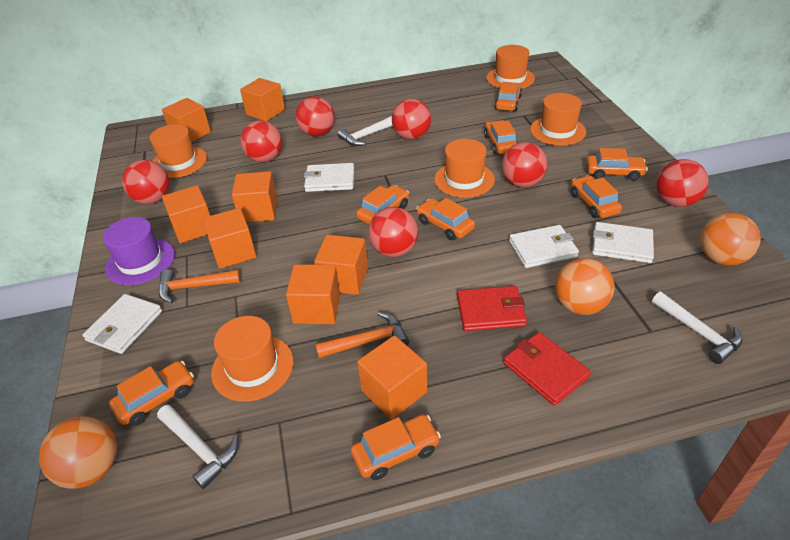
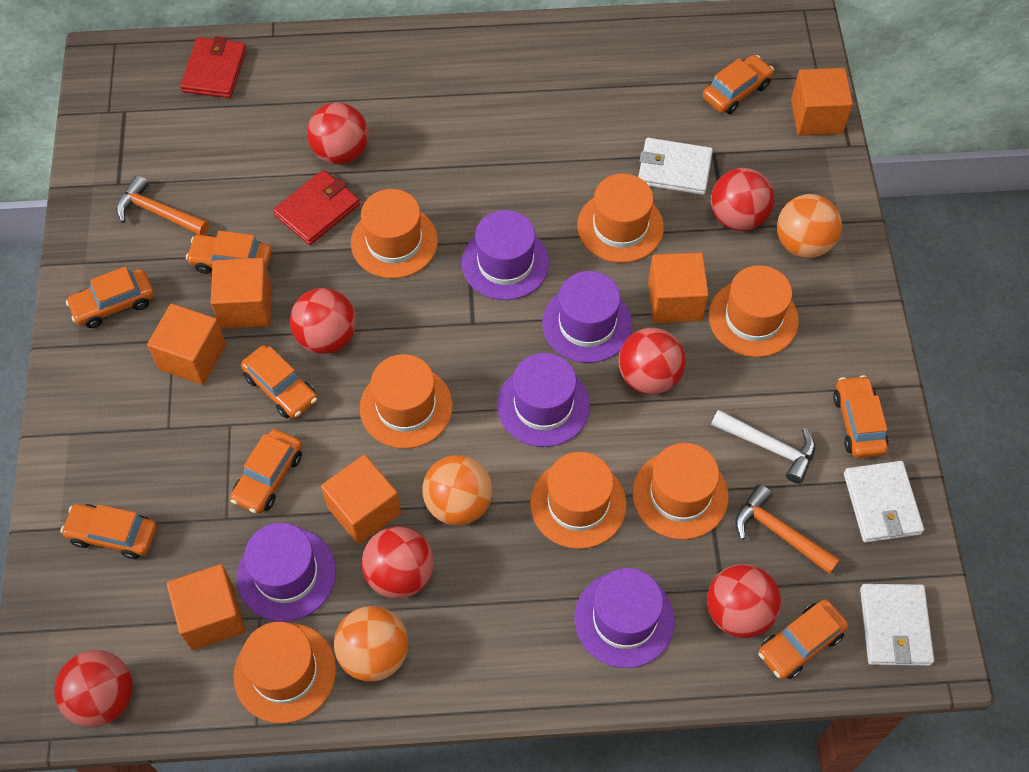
orange cube: 8 -> 6
orange hat: 5 -> 7
purple hat: 1 -> 5
white hammer: 3 -> 1
white wallet: 4 -> 3

